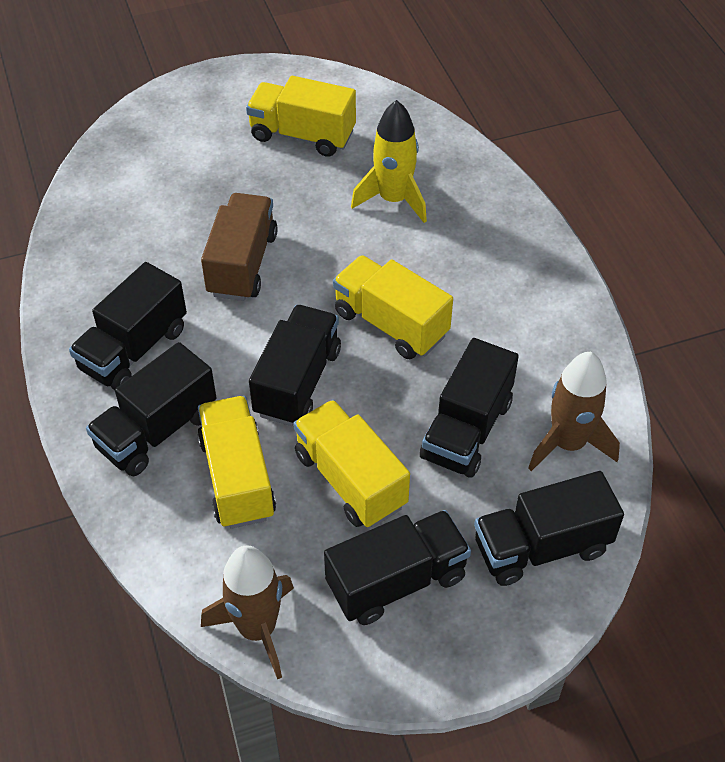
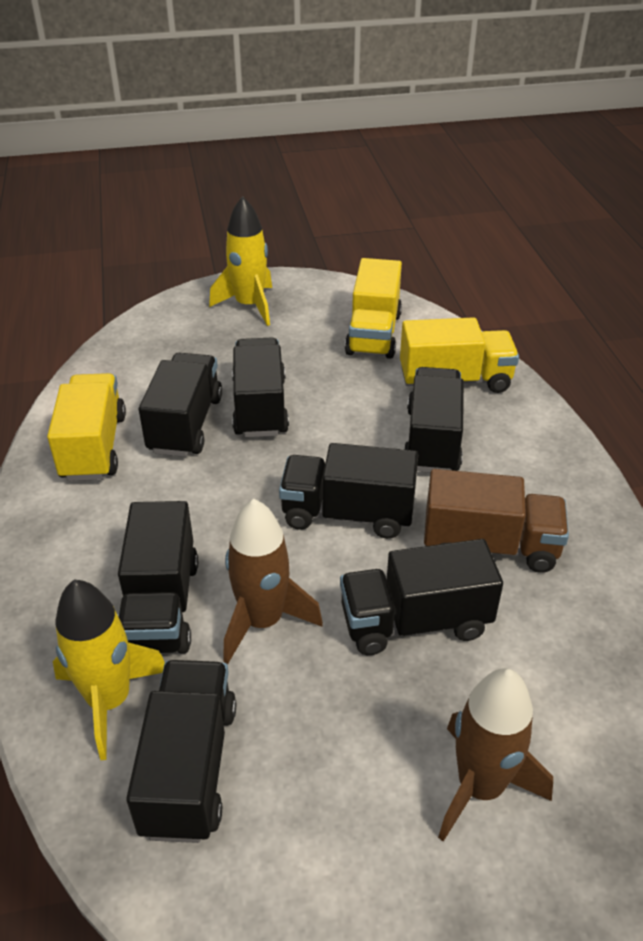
black truck: 6 -> 7
yellow rocket: 1 -> 2
yellow truck: 4 -> 3

